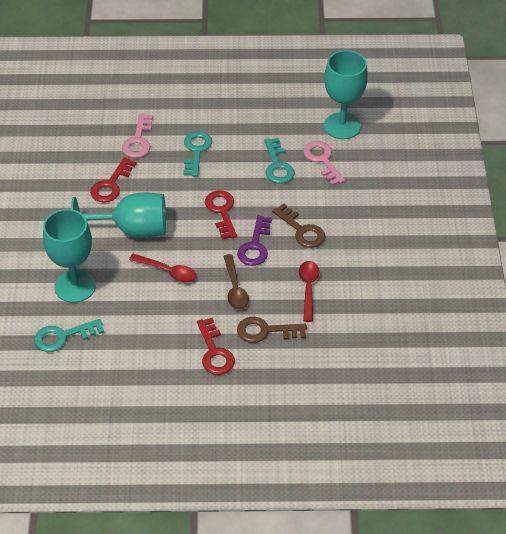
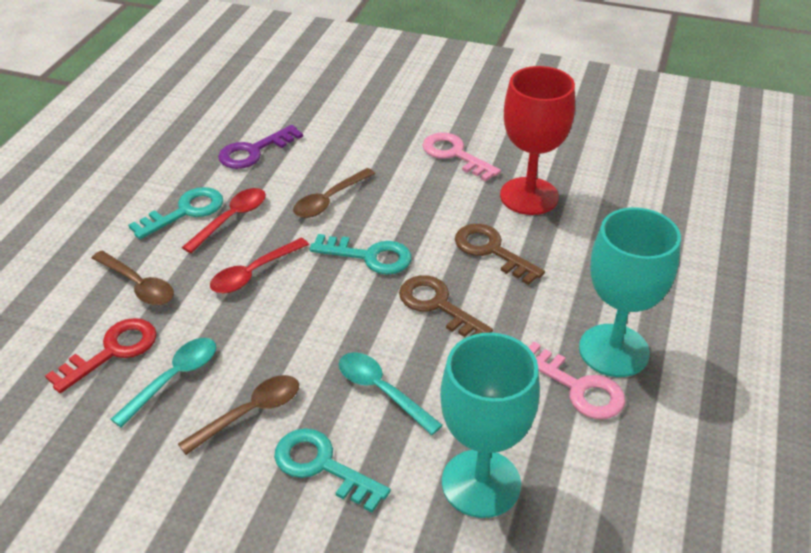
brown spoon: 1 -> 3
red goblet: 0 -> 1
red key: 3 -> 1
turquoise goblet: 3 -> 2
turquoise spoon: 0 -> 2

